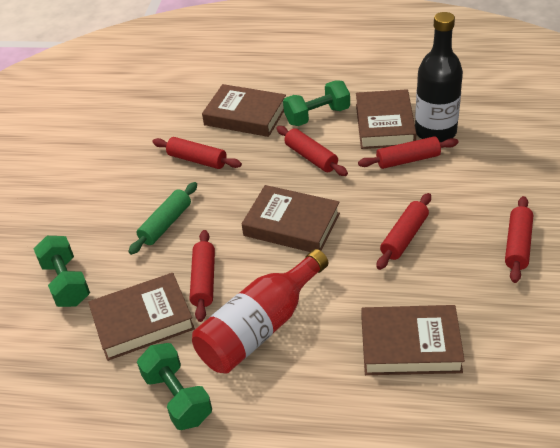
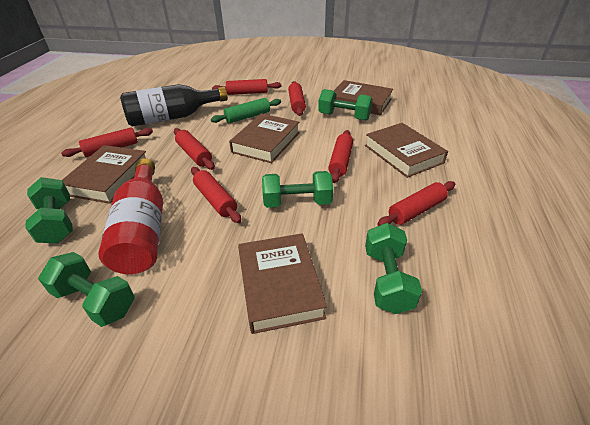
green dumbbell: 3 -> 5
red rolling pin: 6 -> 7

